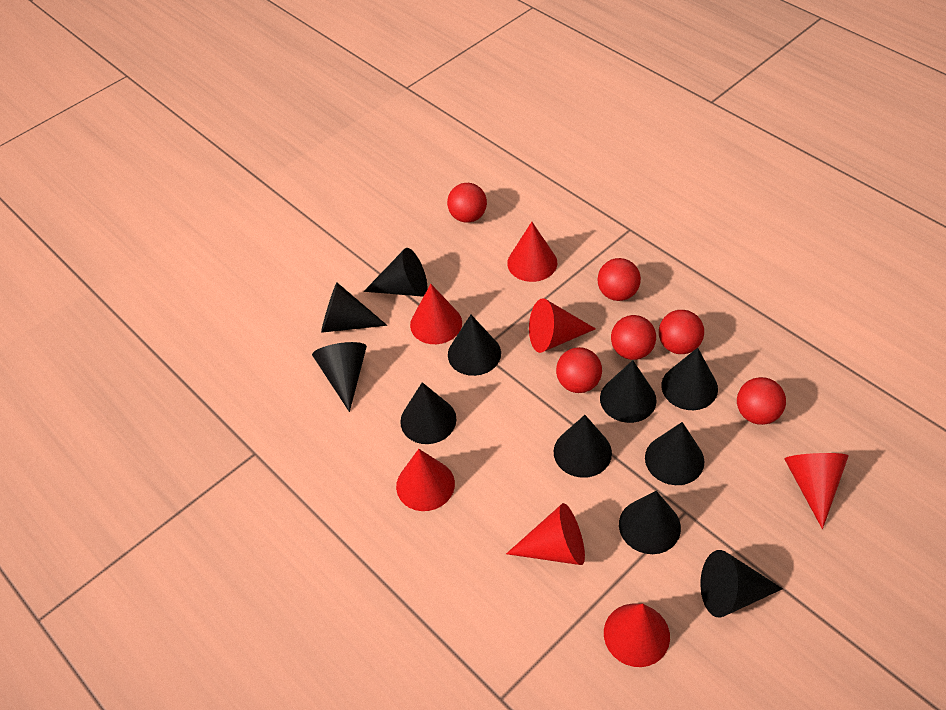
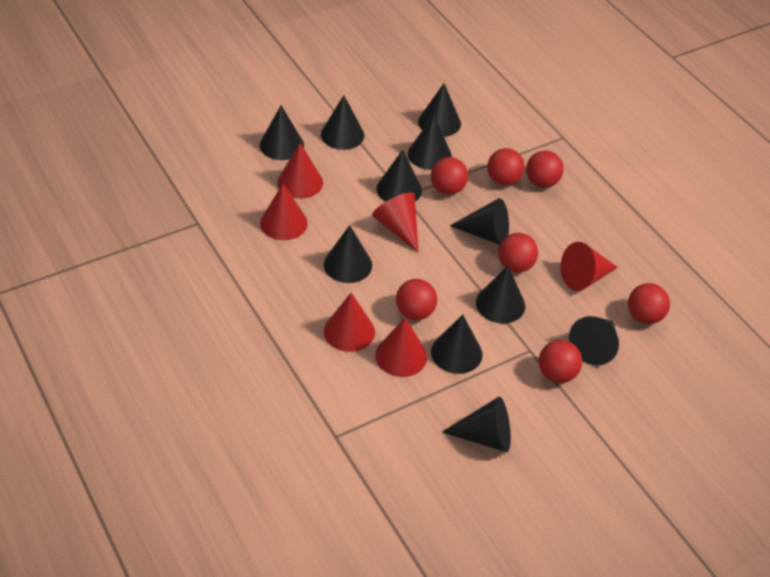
red ball: 6 -> 7
red cone: 7 -> 6

